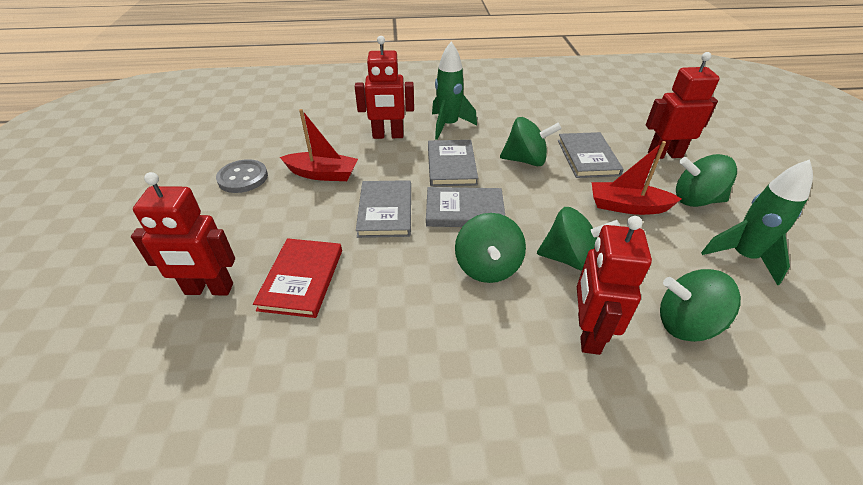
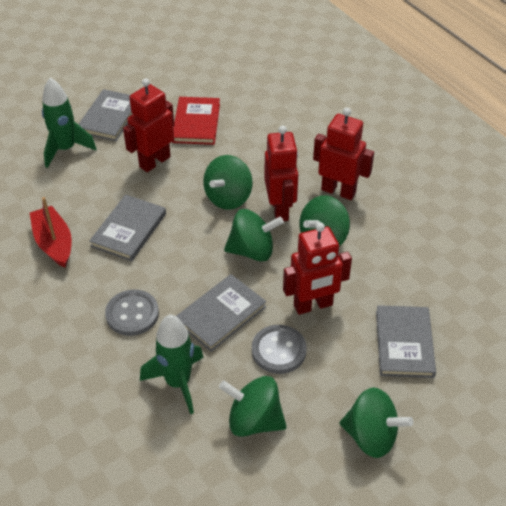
grey button: 1 -> 2
red boat: 2 -> 1

